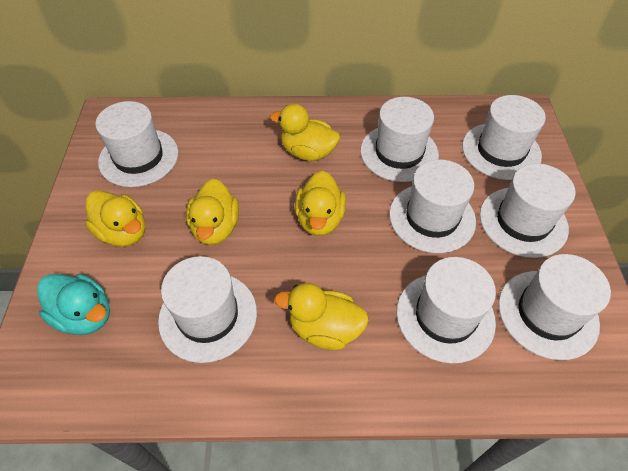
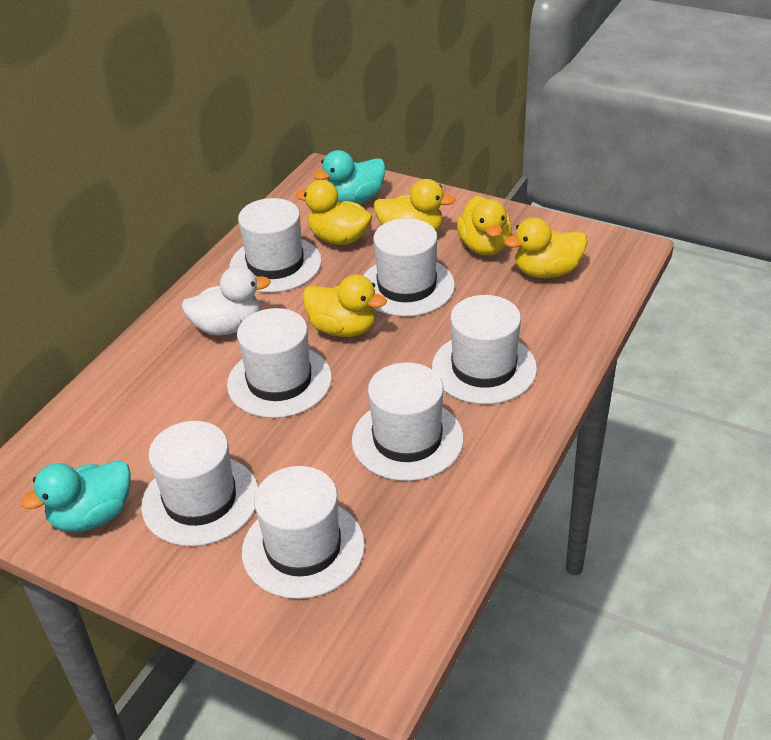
turquoise duck: 1 -> 2
white duck: 0 -> 1
white hat: 8 -> 7

